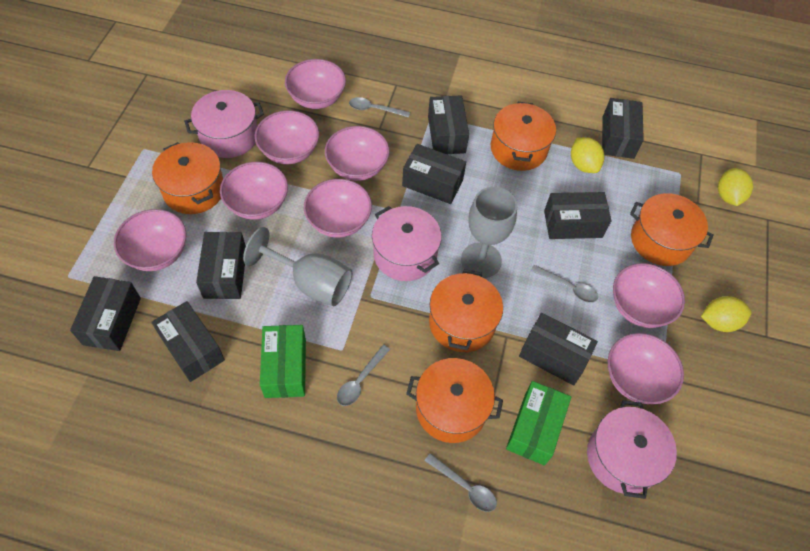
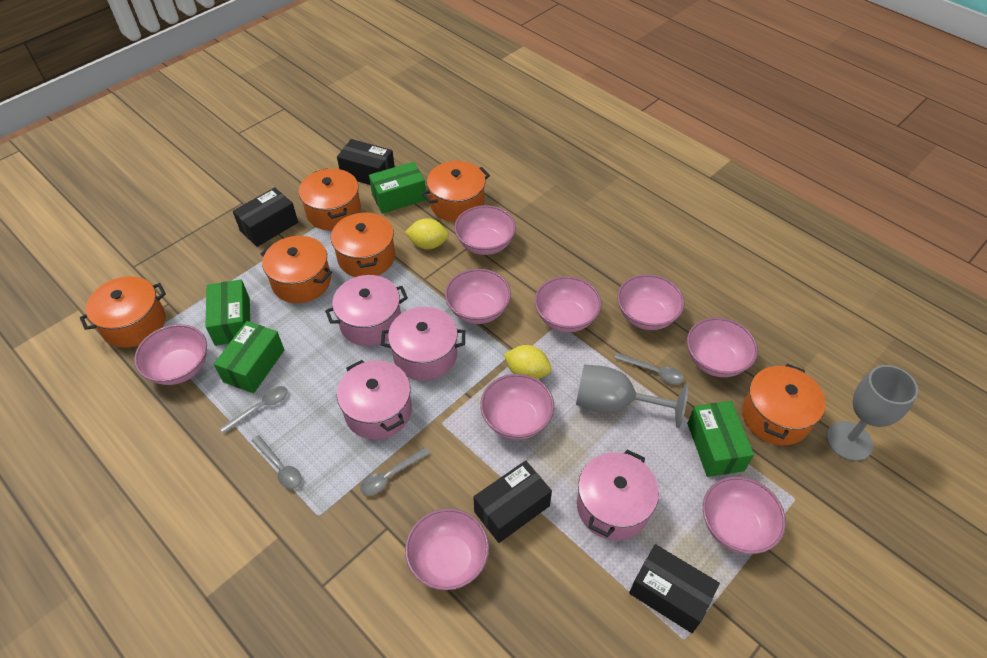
black box: 8 -> 4
green box: 2 -> 4
orange pot: 5 -> 6
pink bowl: 8 -> 9
pink pot: 3 -> 4
yellow lemon: 3 -> 2

